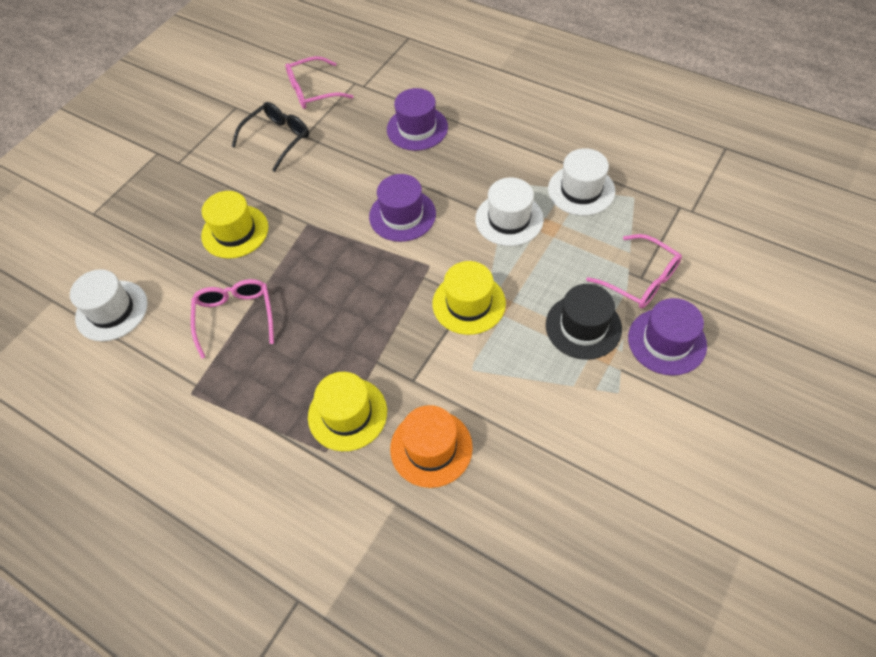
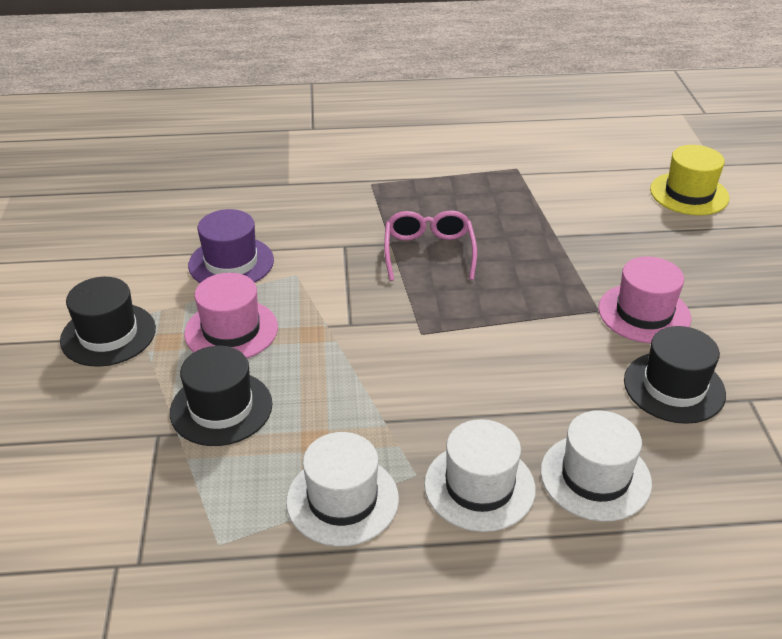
black glasses: 1 -> 0
black hat: 1 -> 3
orange hat: 1 -> 0
pink glasses: 3 -> 1
pink hat: 0 -> 2
purple hat: 3 -> 1
yellow hat: 3 -> 1

